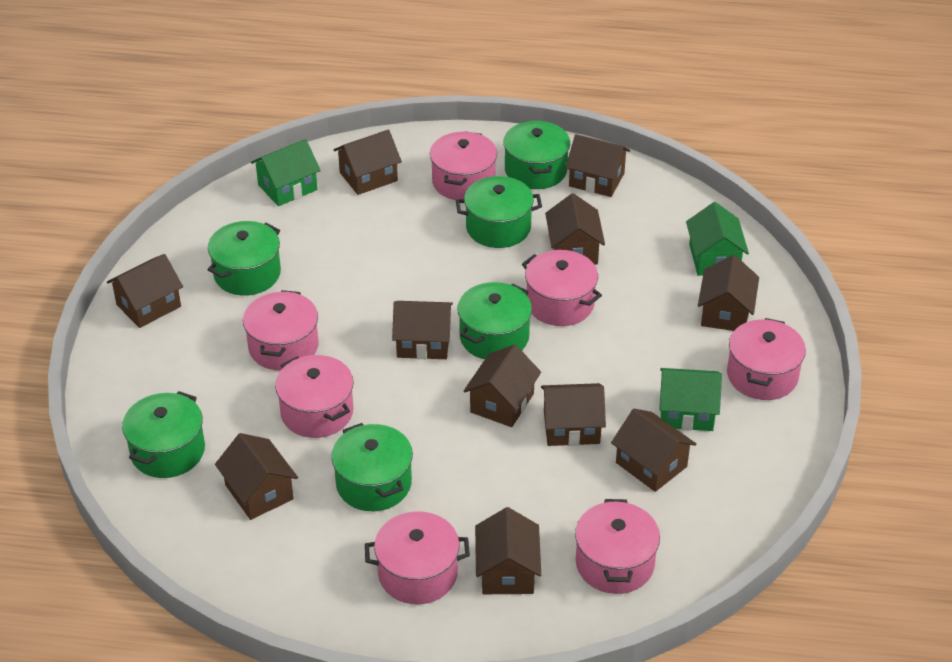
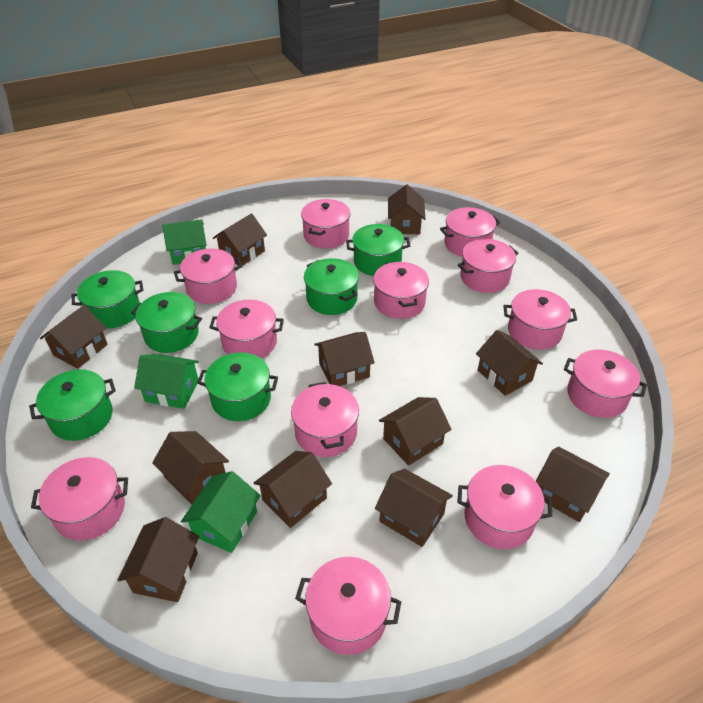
pink pot: 7 -> 12

